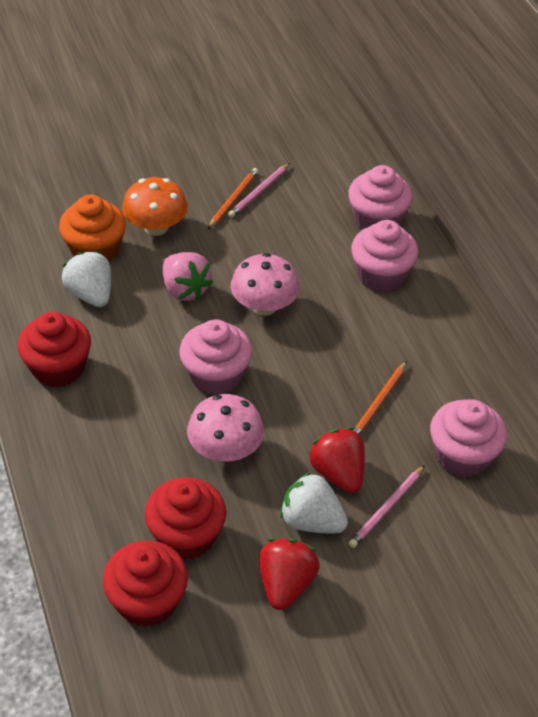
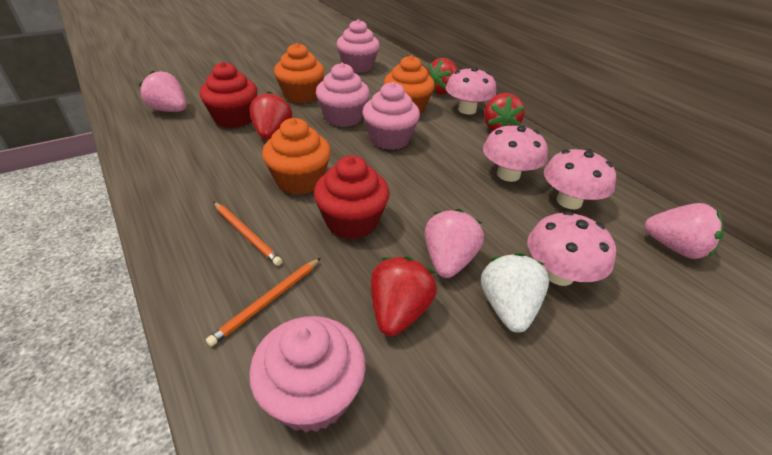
orange cupcake: 1 -> 3
orange mushroom: 1 -> 0
pink mushroom: 2 -> 4
pink pencil: 2 -> 0
pink strawberry: 1 -> 3
red cupcake: 3 -> 2
red strawberry: 2 -> 4
white strawberry: 2 -> 1

